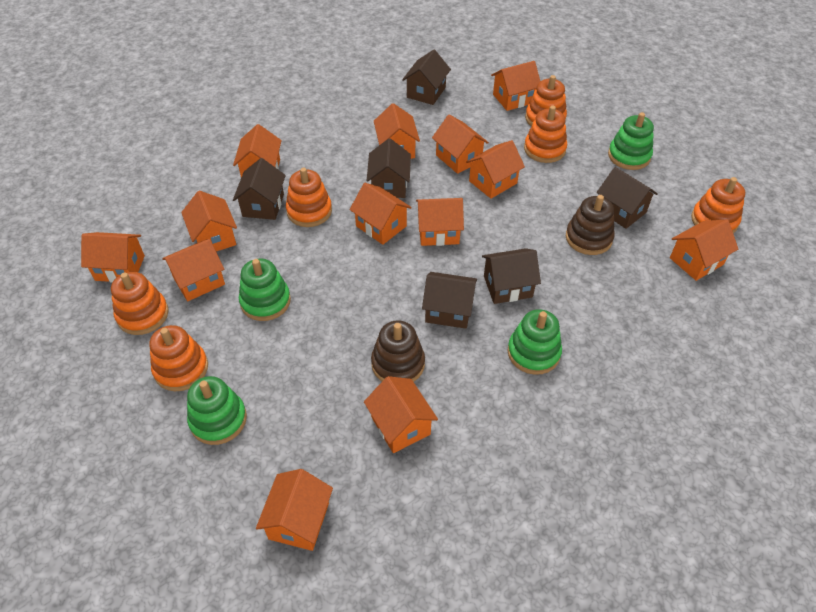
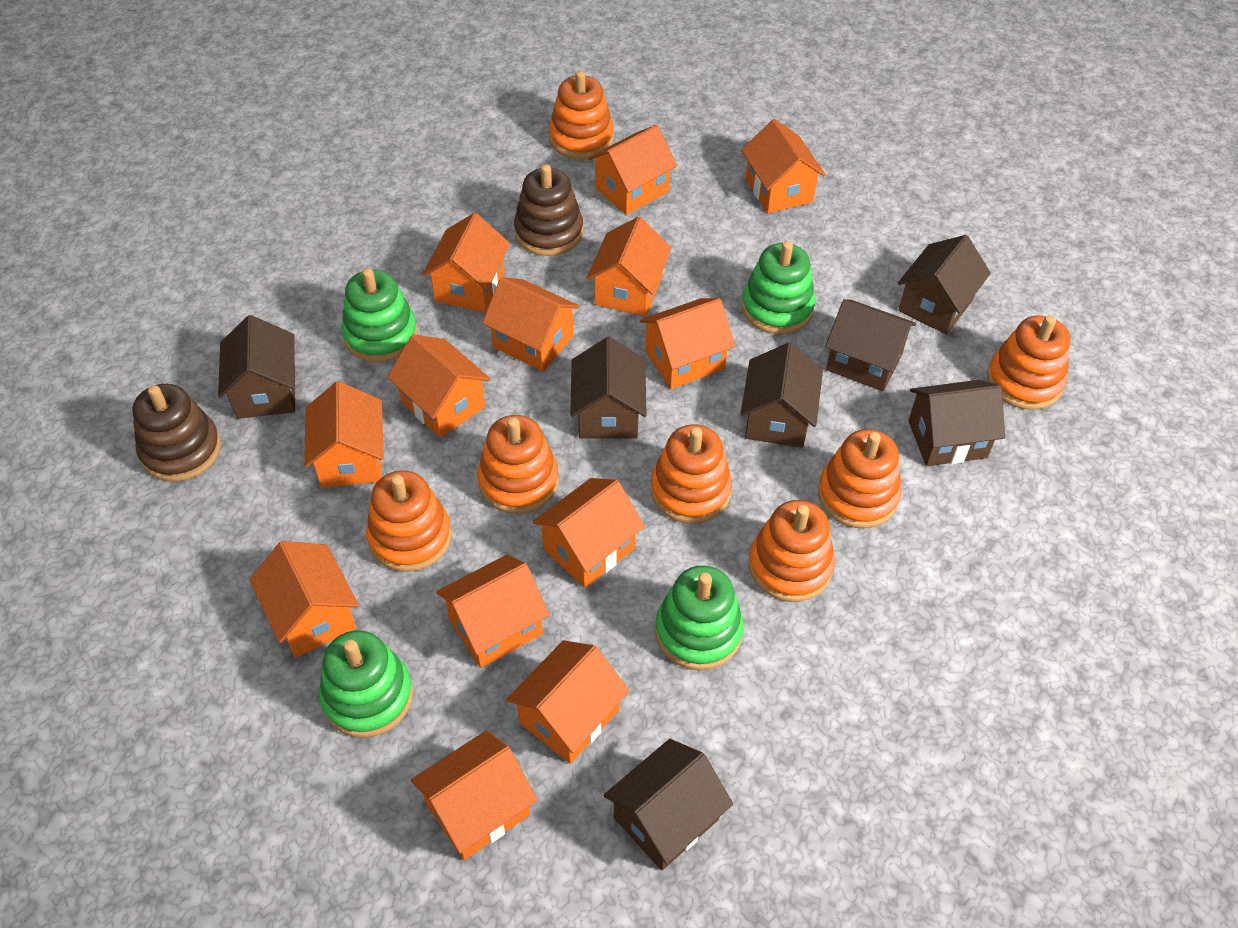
brown house: 6 -> 7
orange stacking toy: 6 -> 7

